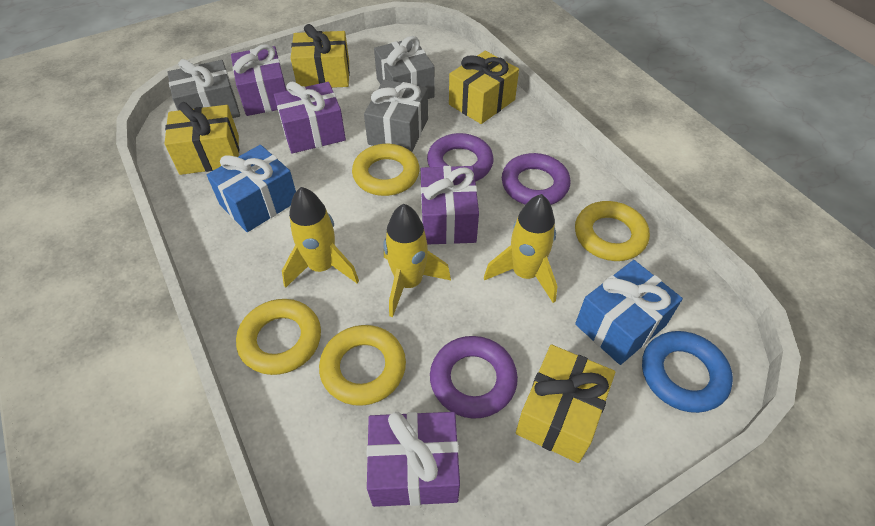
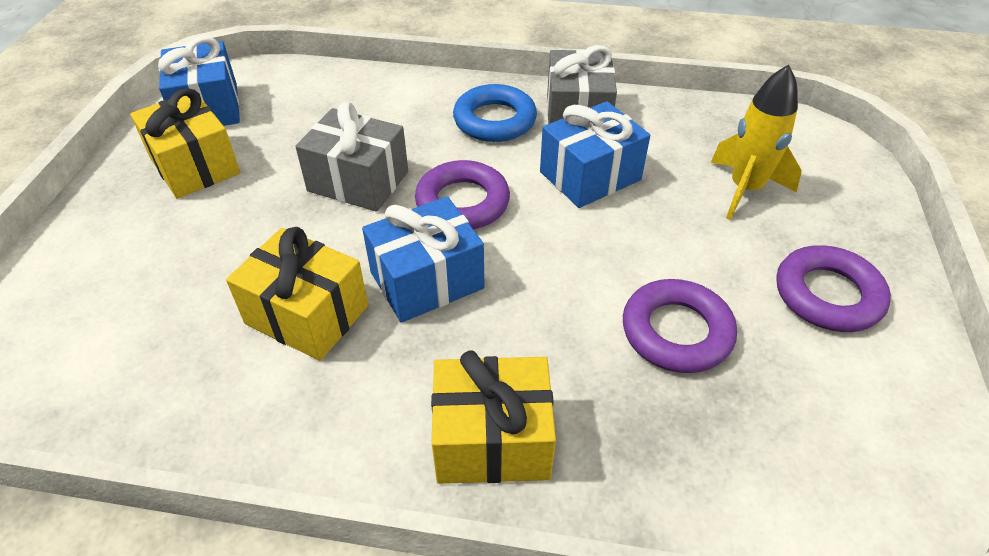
blue gift: 2 -> 3
grey gift: 3 -> 2
purple gift: 4 -> 0
yellow gift: 4 -> 3
yellow ring: 4 -> 0
yellow rocket: 3 -> 1

